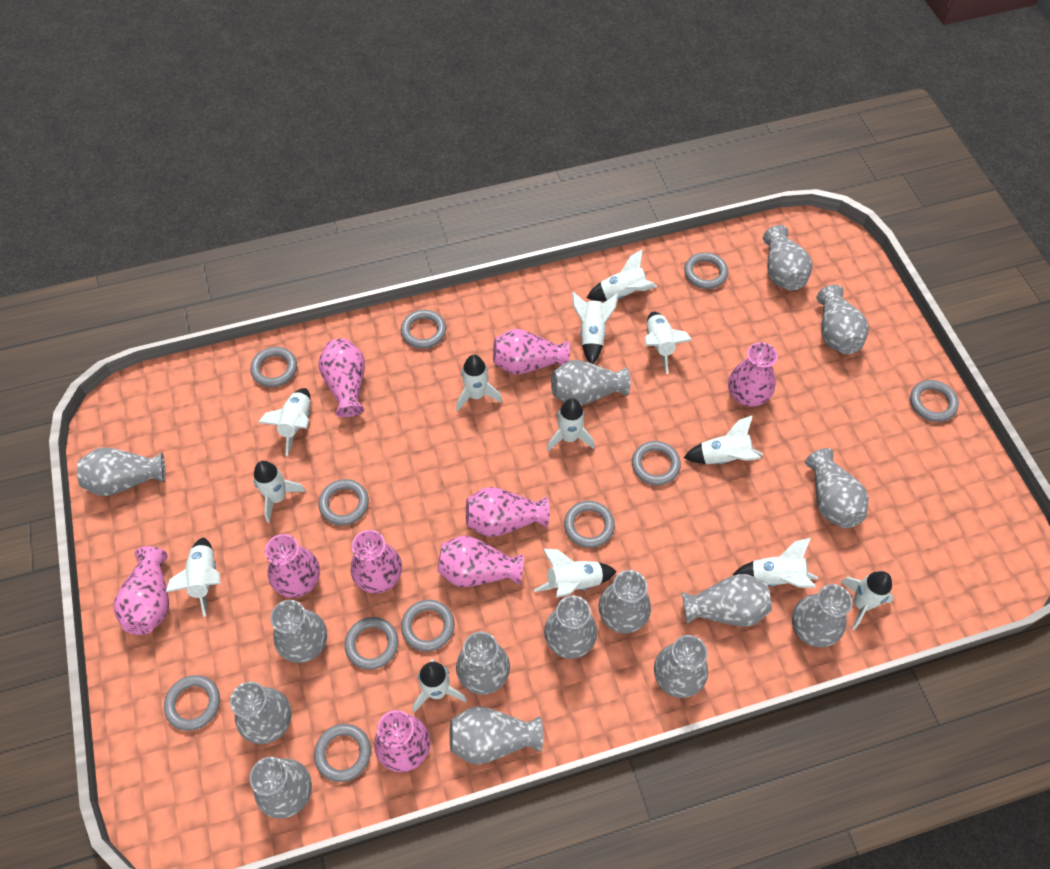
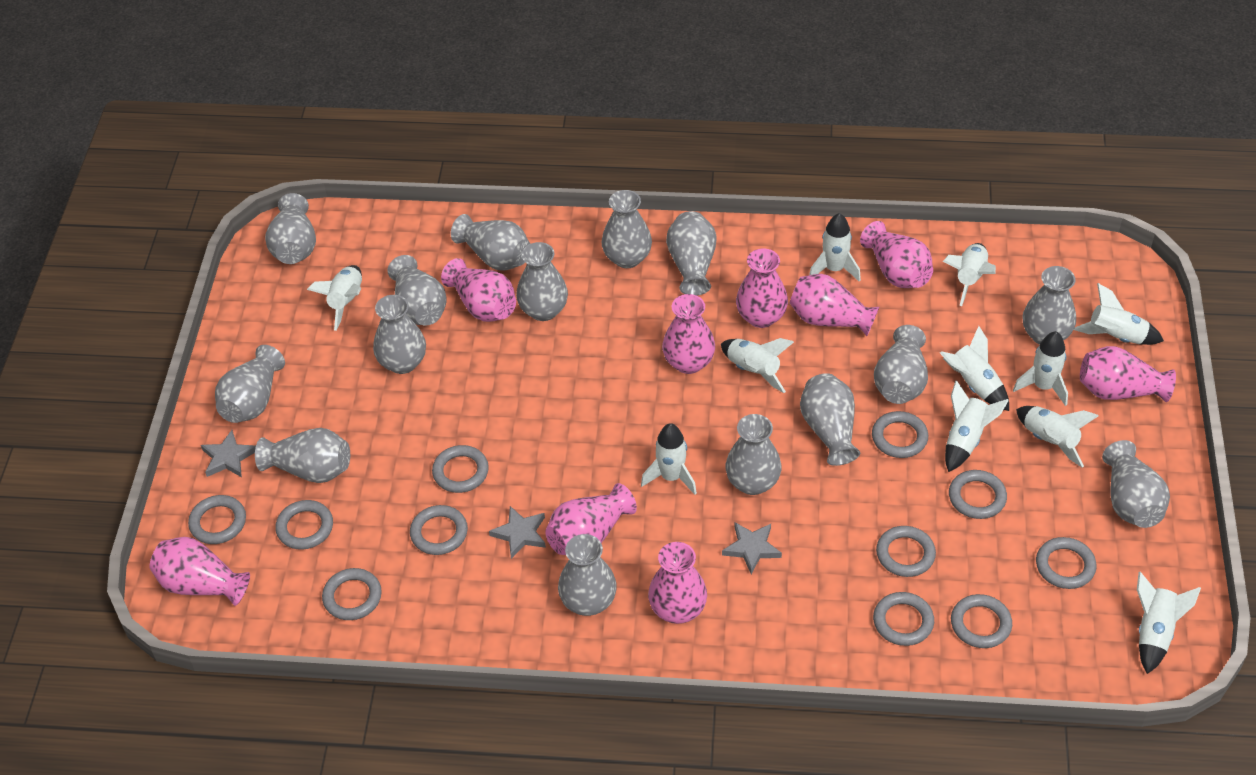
grey star: 0 -> 3
white rocket: 13 -> 11

